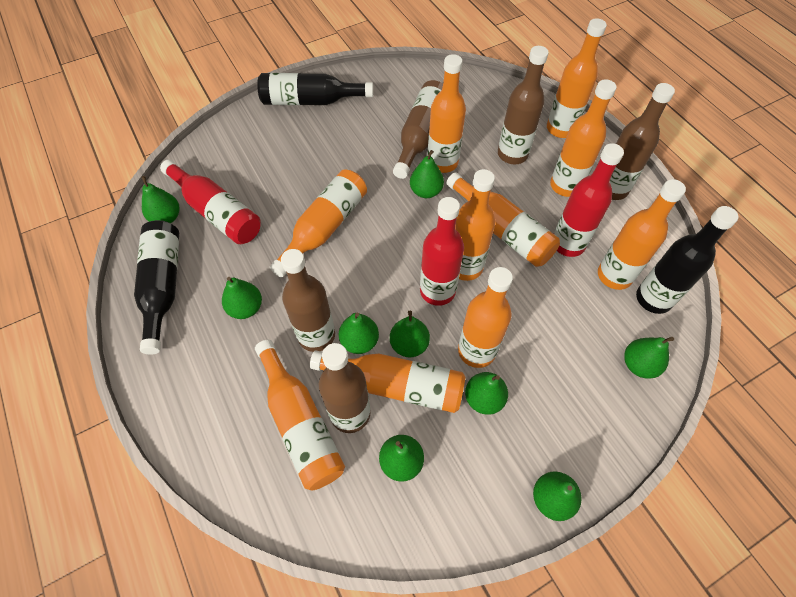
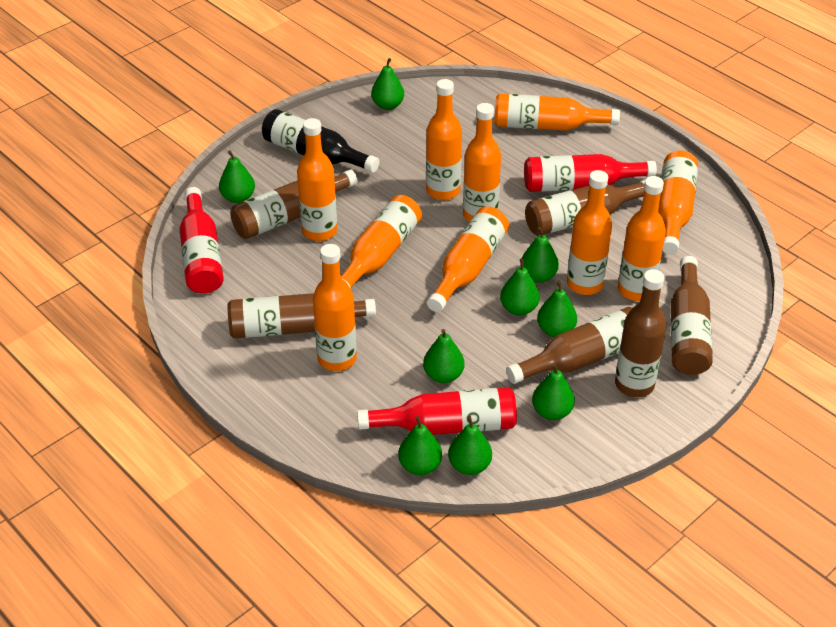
black bottle: 3 -> 1
brown bottle: 5 -> 6

